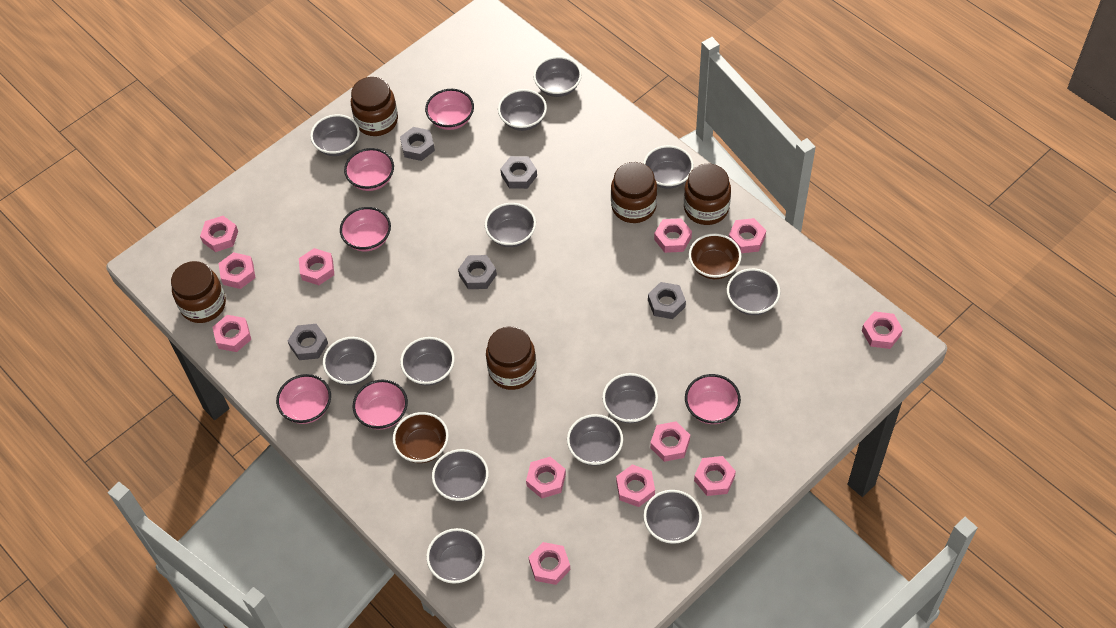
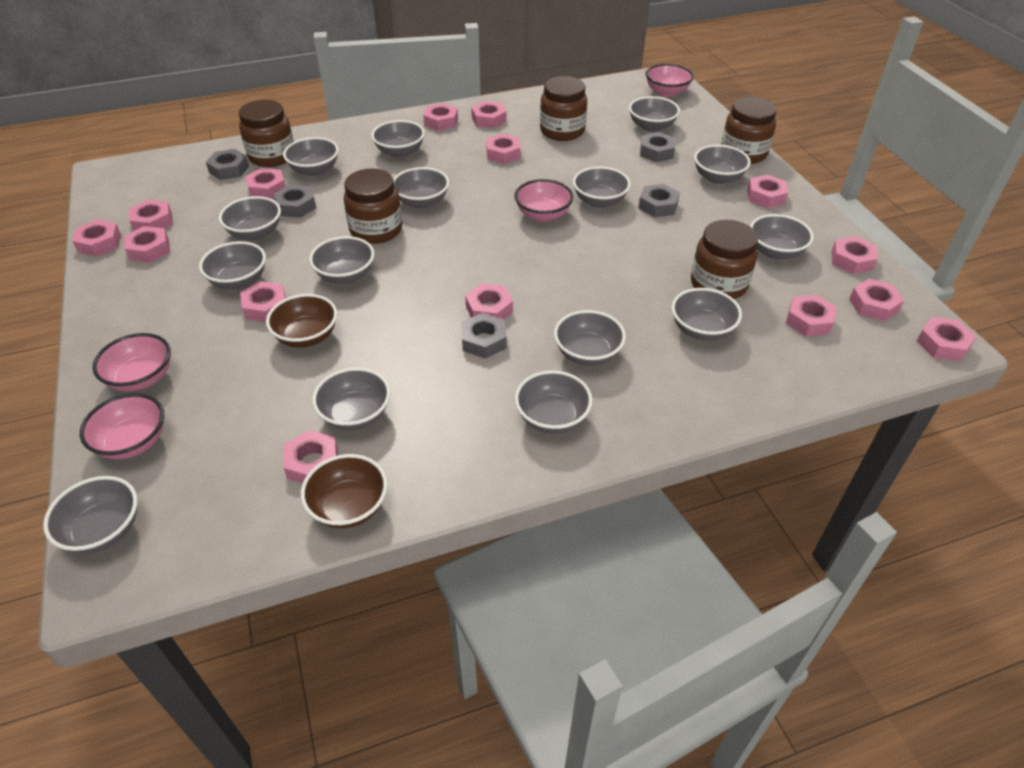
grey bowl: 13 -> 15
pink bowl: 6 -> 4
pink nut: 12 -> 15

